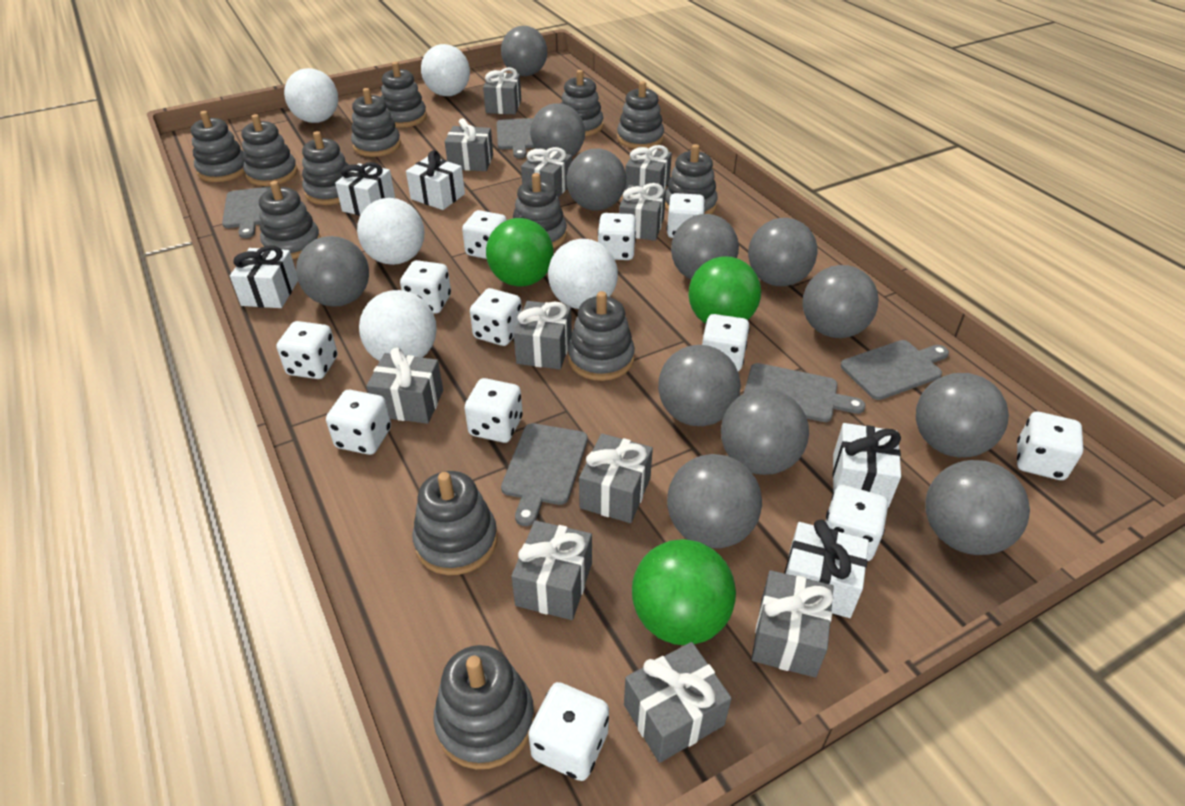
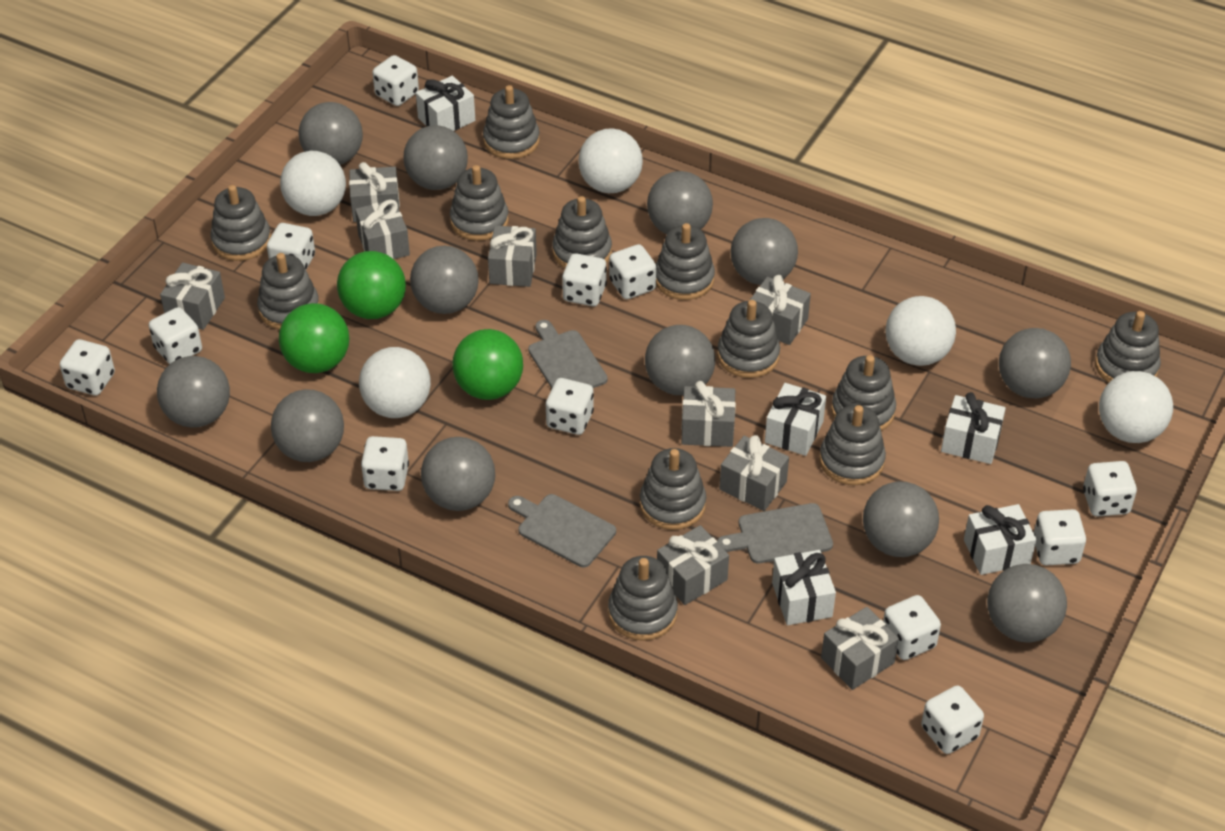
grey cutting board: 5 -> 3
grey gift: 11 -> 9
grey stacking toy: 13 -> 12

